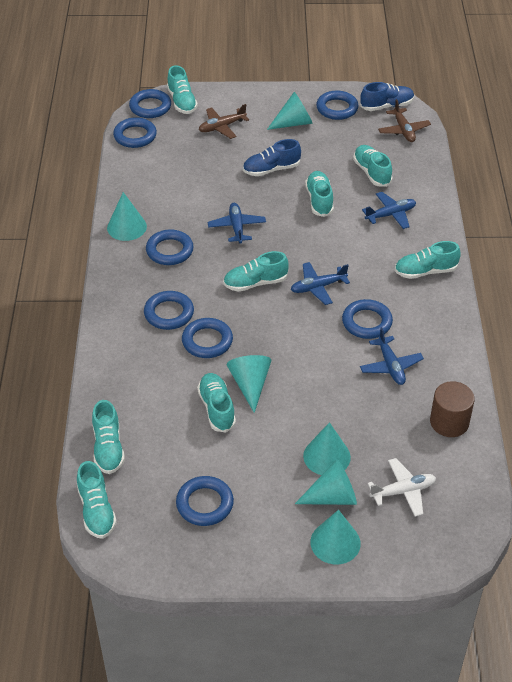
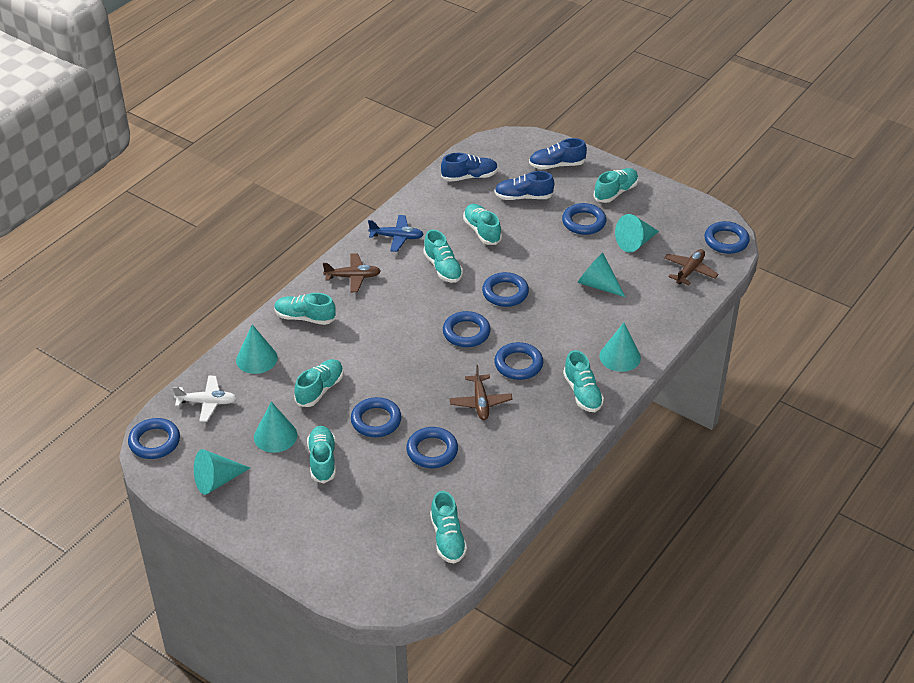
blue plane: 4 -> 1
blue shoe: 2 -> 3
brown cylinder: 1 -> 0
brown plane: 2 -> 3

